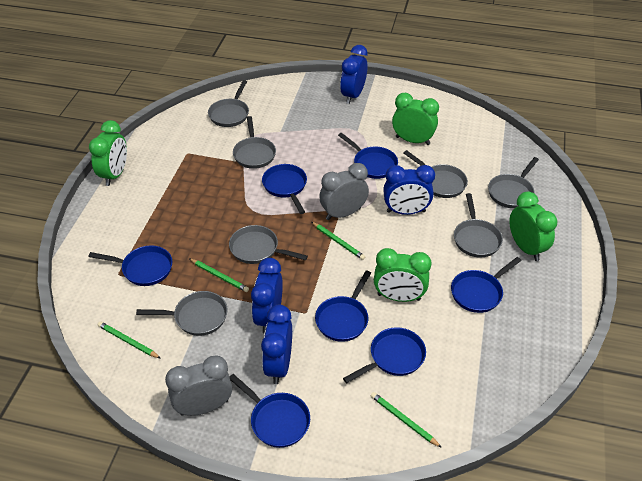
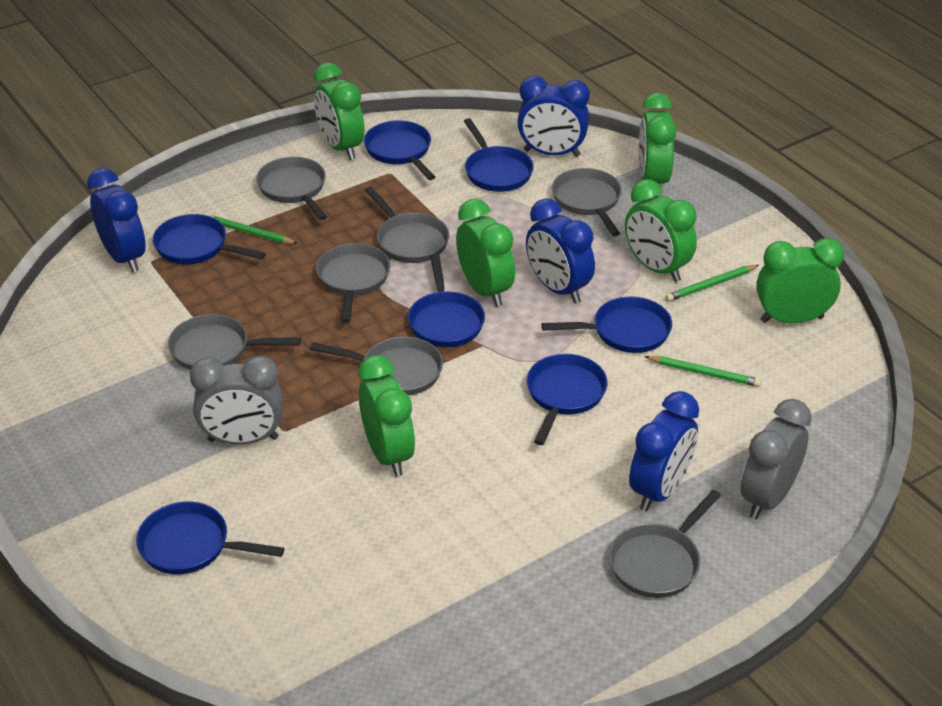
green clock: 4 -> 6
green pencil: 4 -> 3

